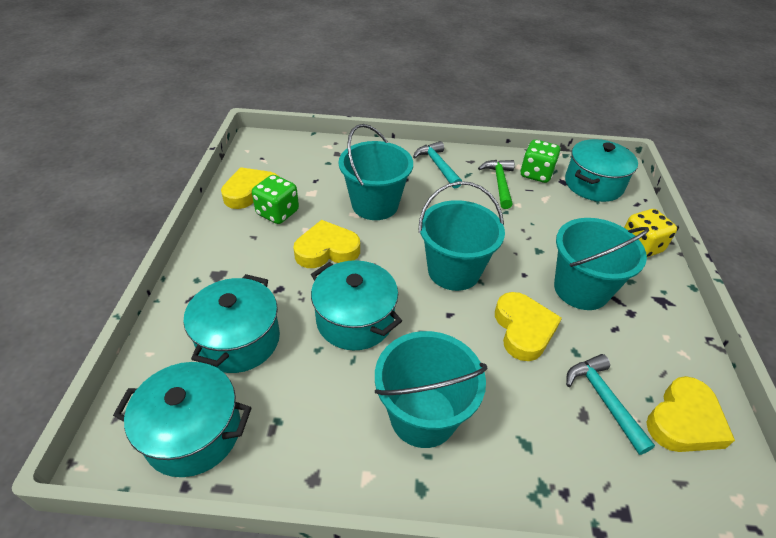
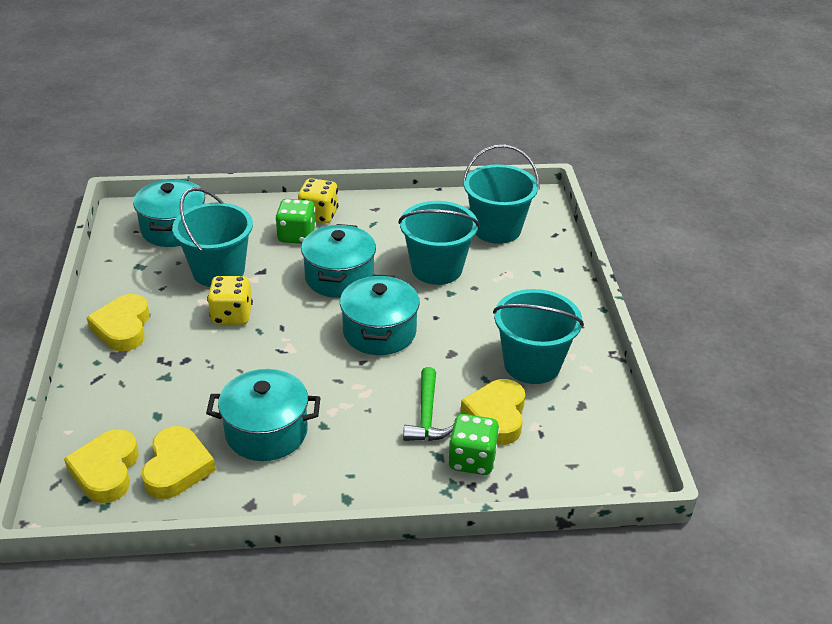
turquoise hammer: 2 -> 0
yellow dice: 1 -> 2

